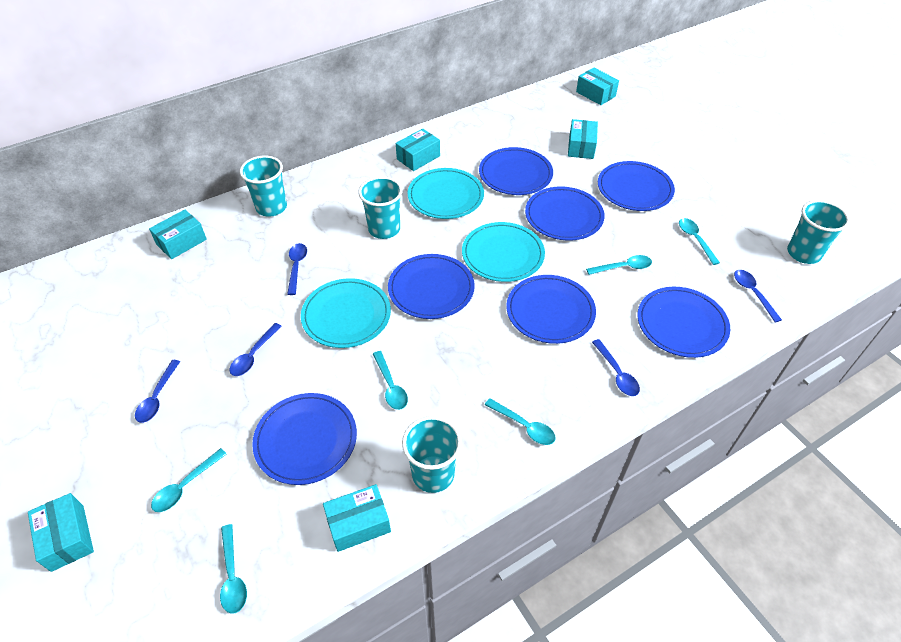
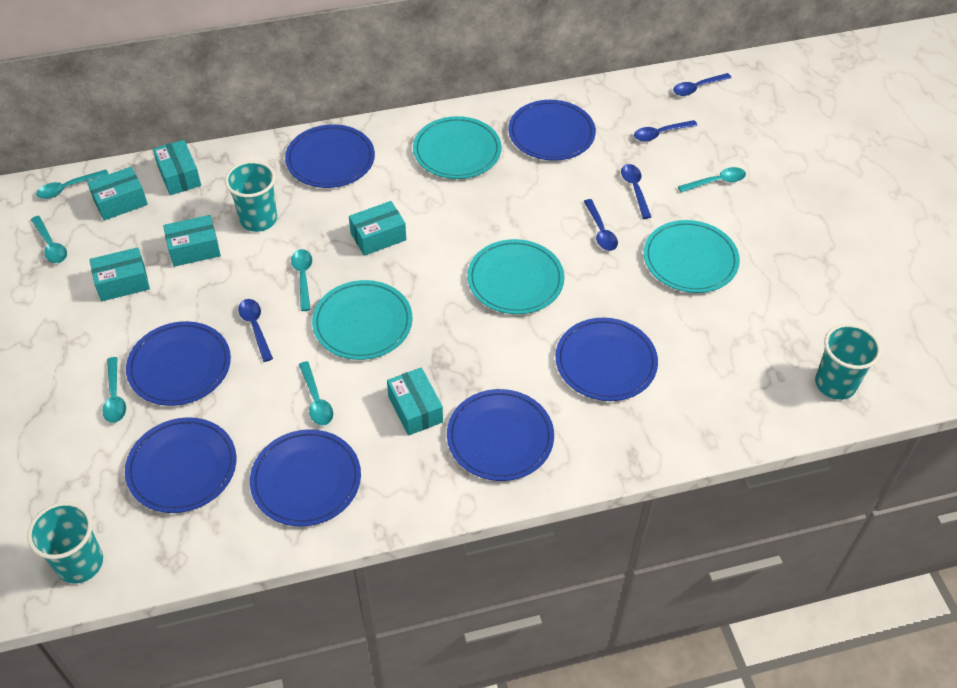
turquoise cup: 4 -> 3
turquoise plate: 3 -> 4

